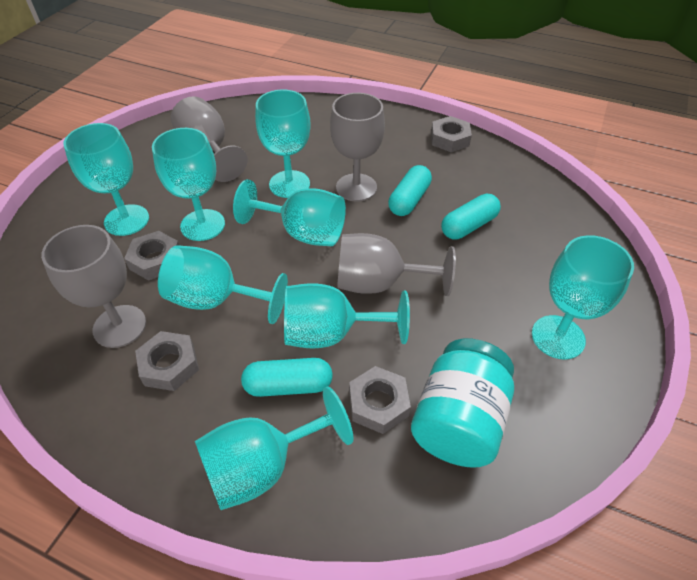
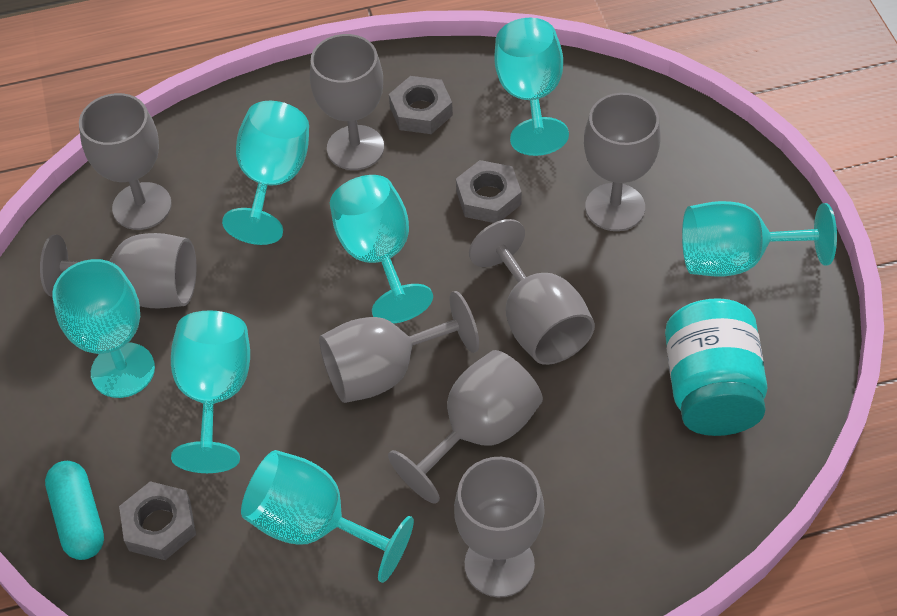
grey goblet: 4 -> 8
grey nut: 4 -> 3
turquoise capsule: 3 -> 1
turquoise goblet: 8 -> 7

